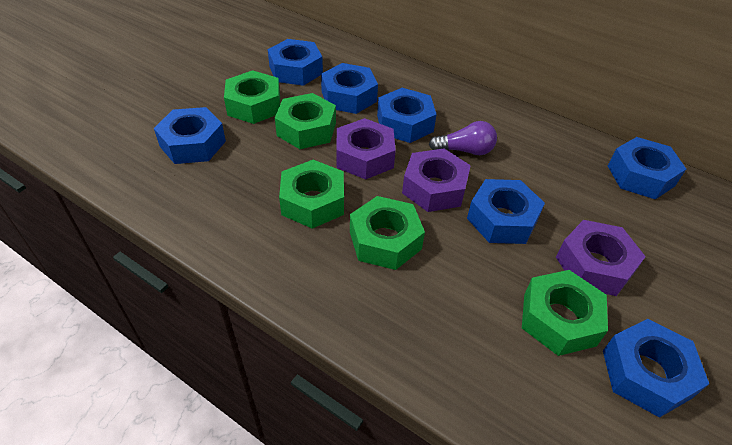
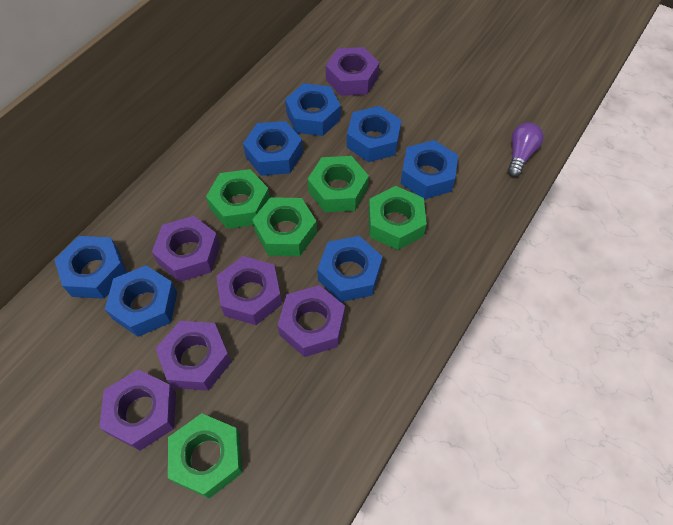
purple nut: 3 -> 6

